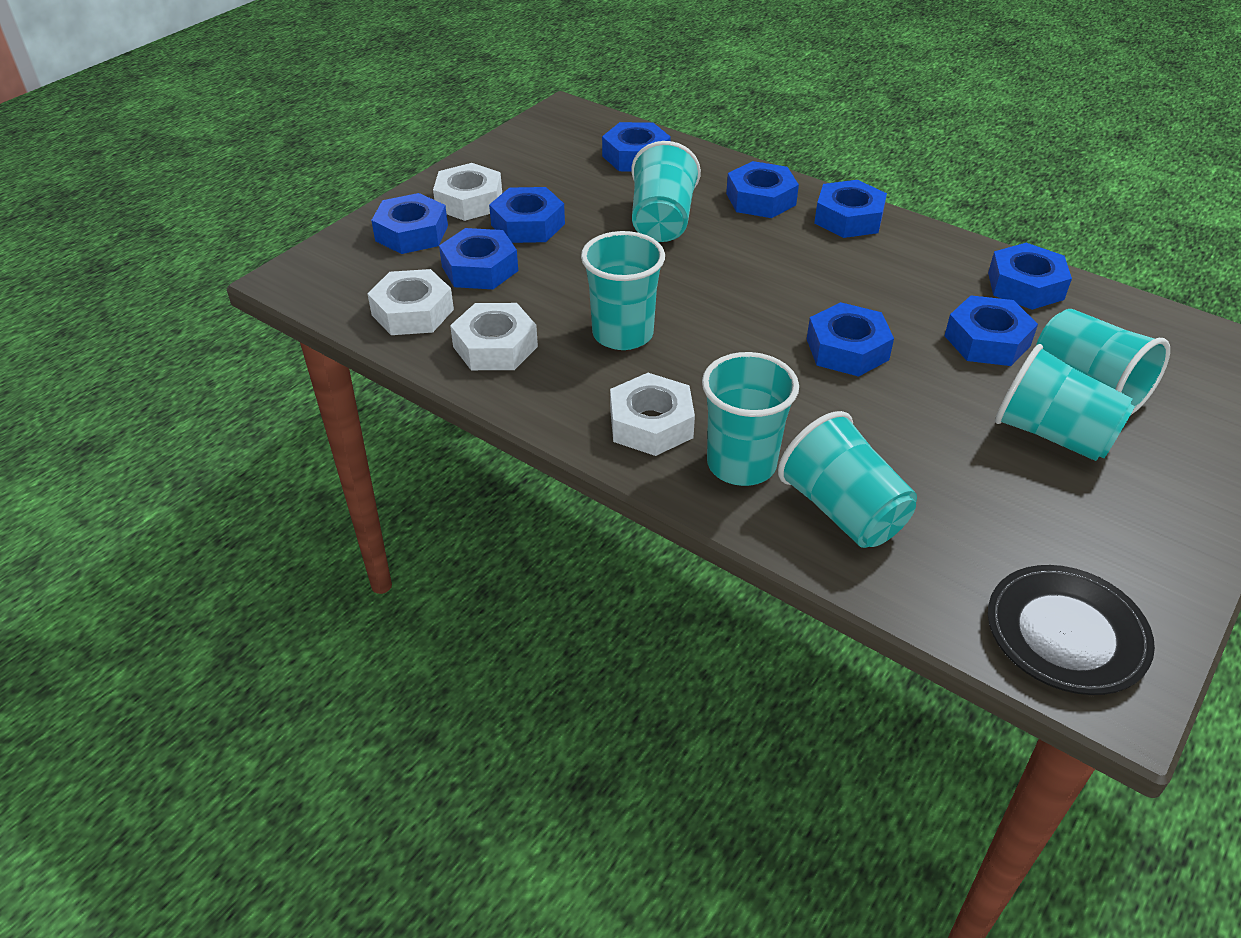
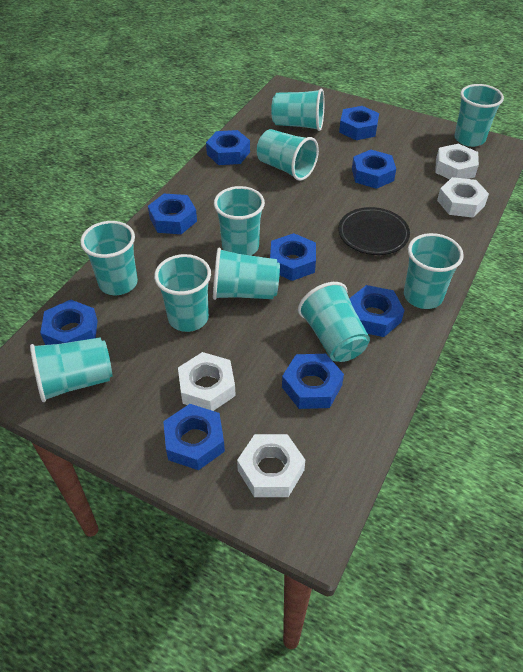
turquoise cup: 6 -> 10

